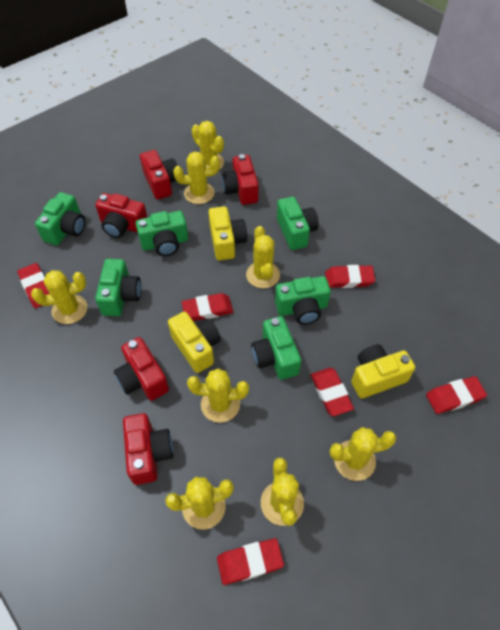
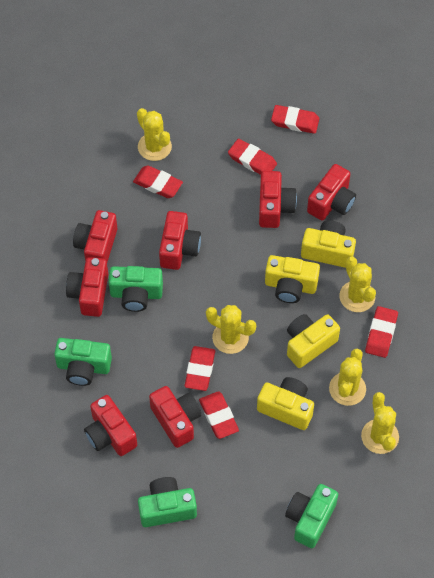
green camera: 6 -> 4
red camera: 5 -> 7
yellow cactus: 8 -> 5
yellow camera: 3 -> 4

